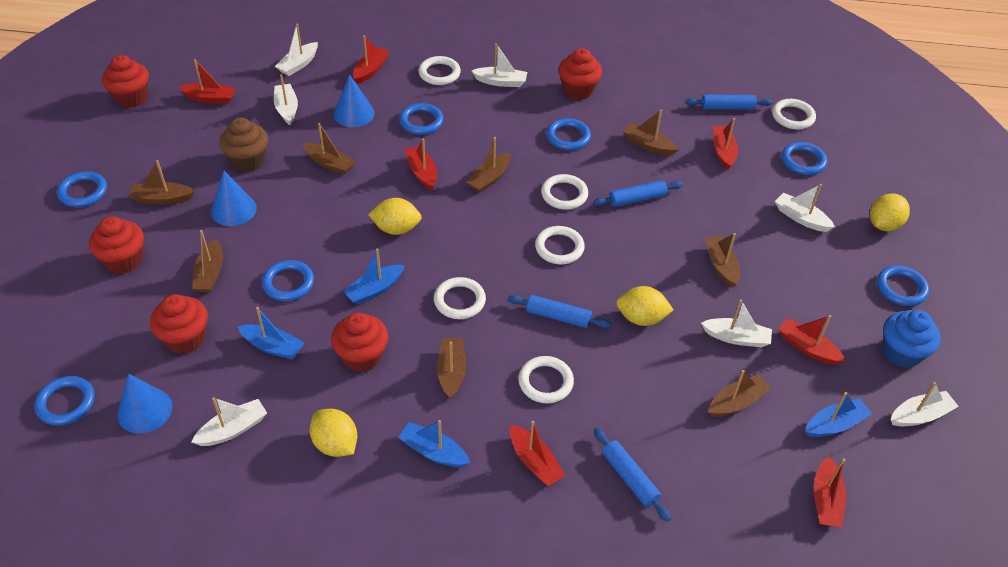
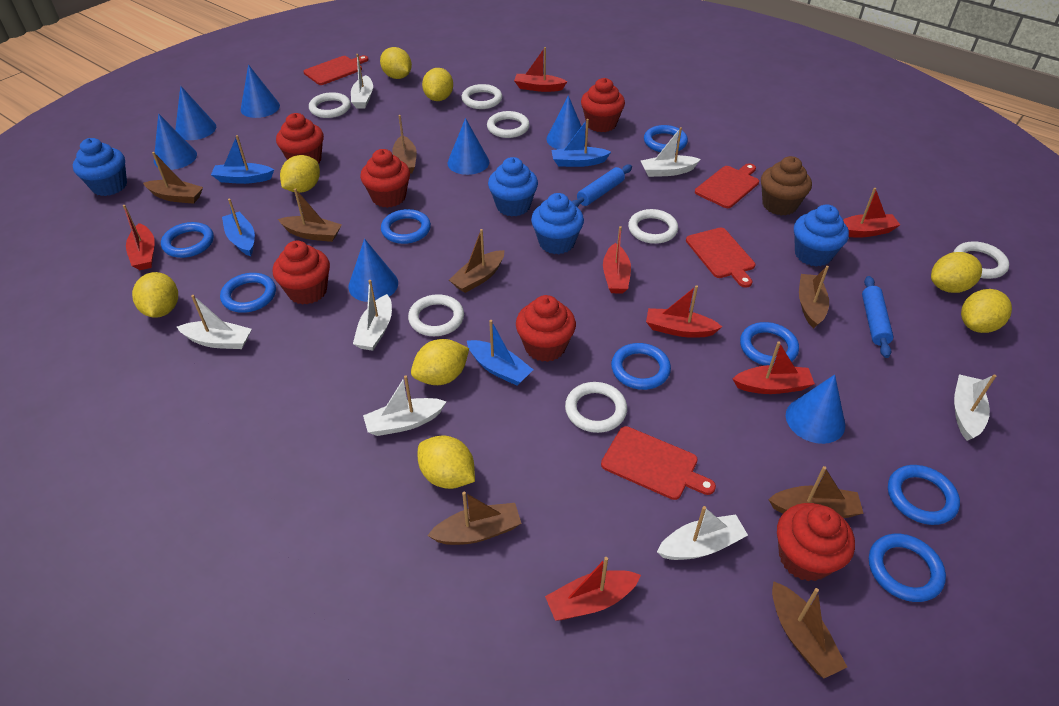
blue cone: 3 -> 7
blue cupcake: 1 -> 4
blue ring: 7 -> 8
blue rolling pin: 4 -> 2
red cupcake: 5 -> 6
red cutting board: 0 -> 4
white ring: 6 -> 7
yellow lemon: 4 -> 8

